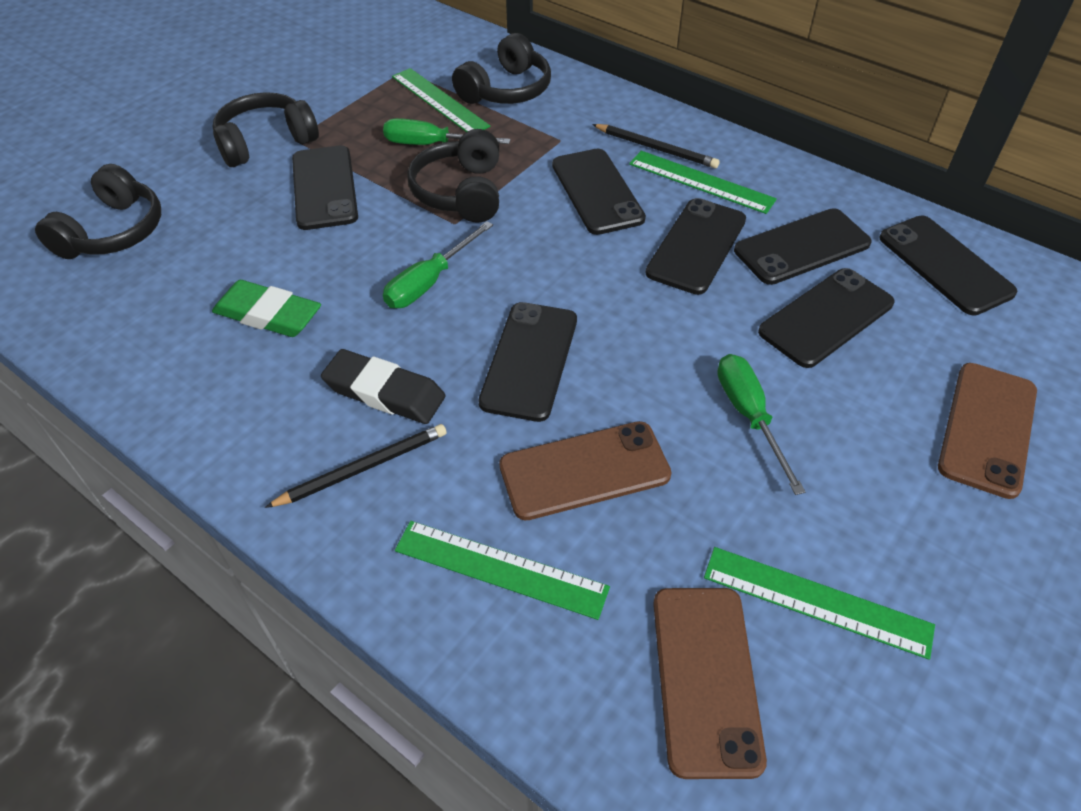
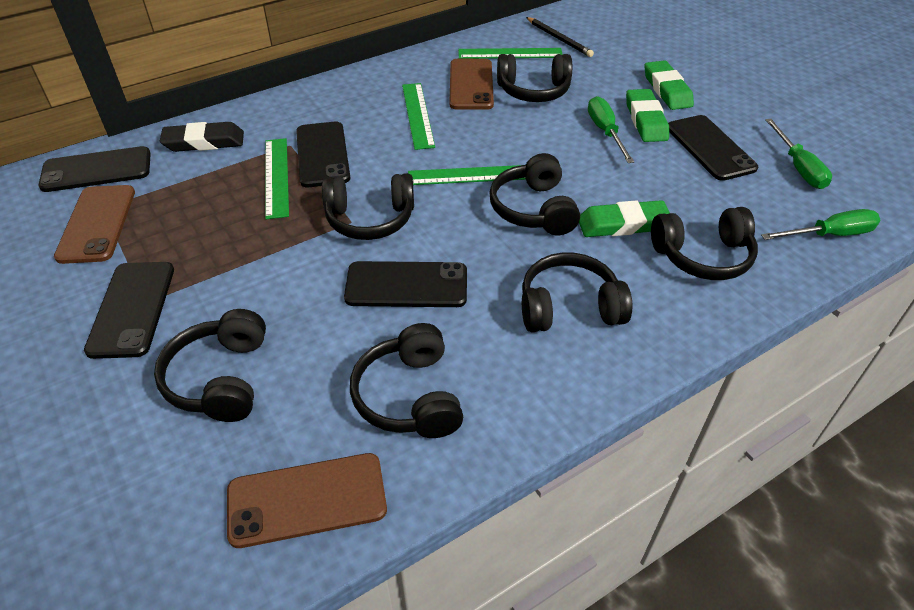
black headphones: 4 -> 7
black pencil: 2 -> 1
black phone: 7 -> 5
green eraser: 1 -> 3

